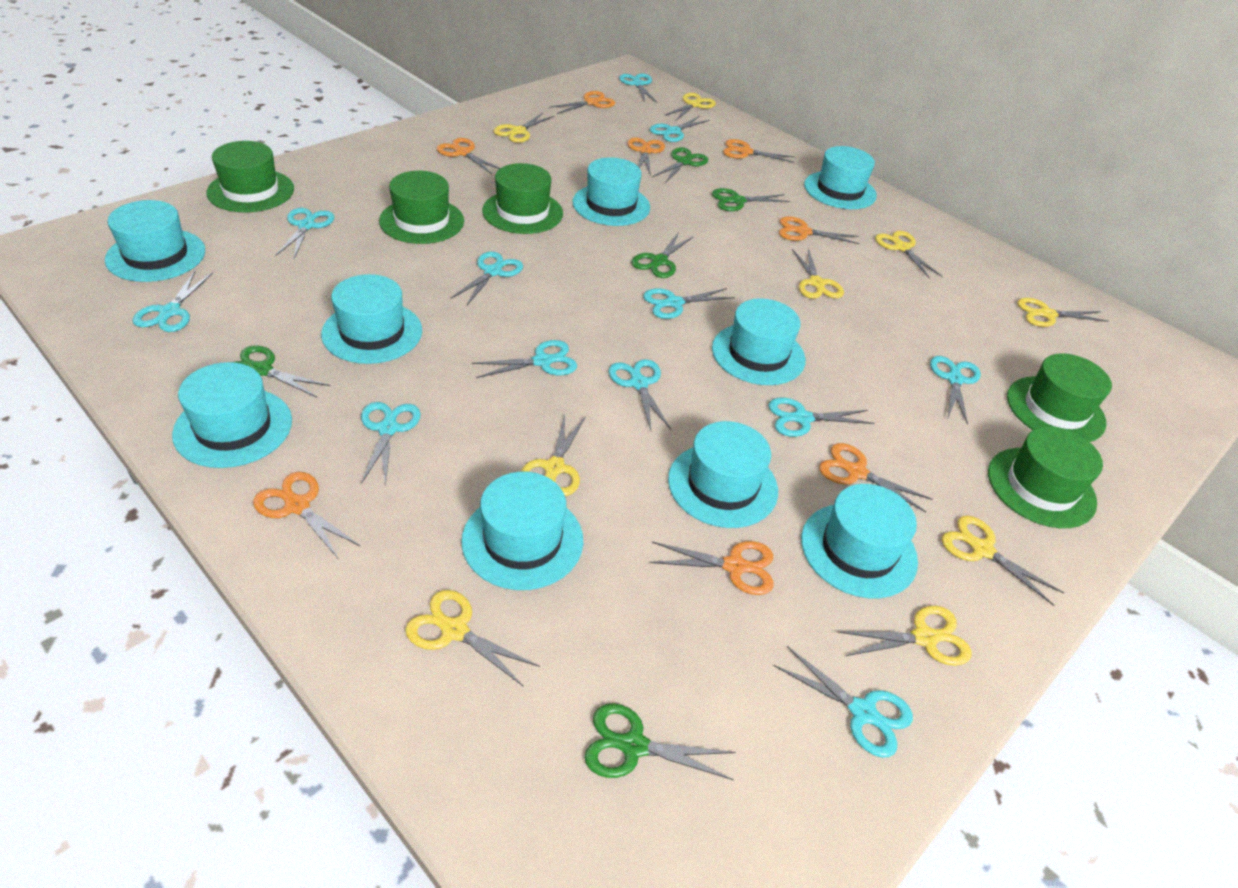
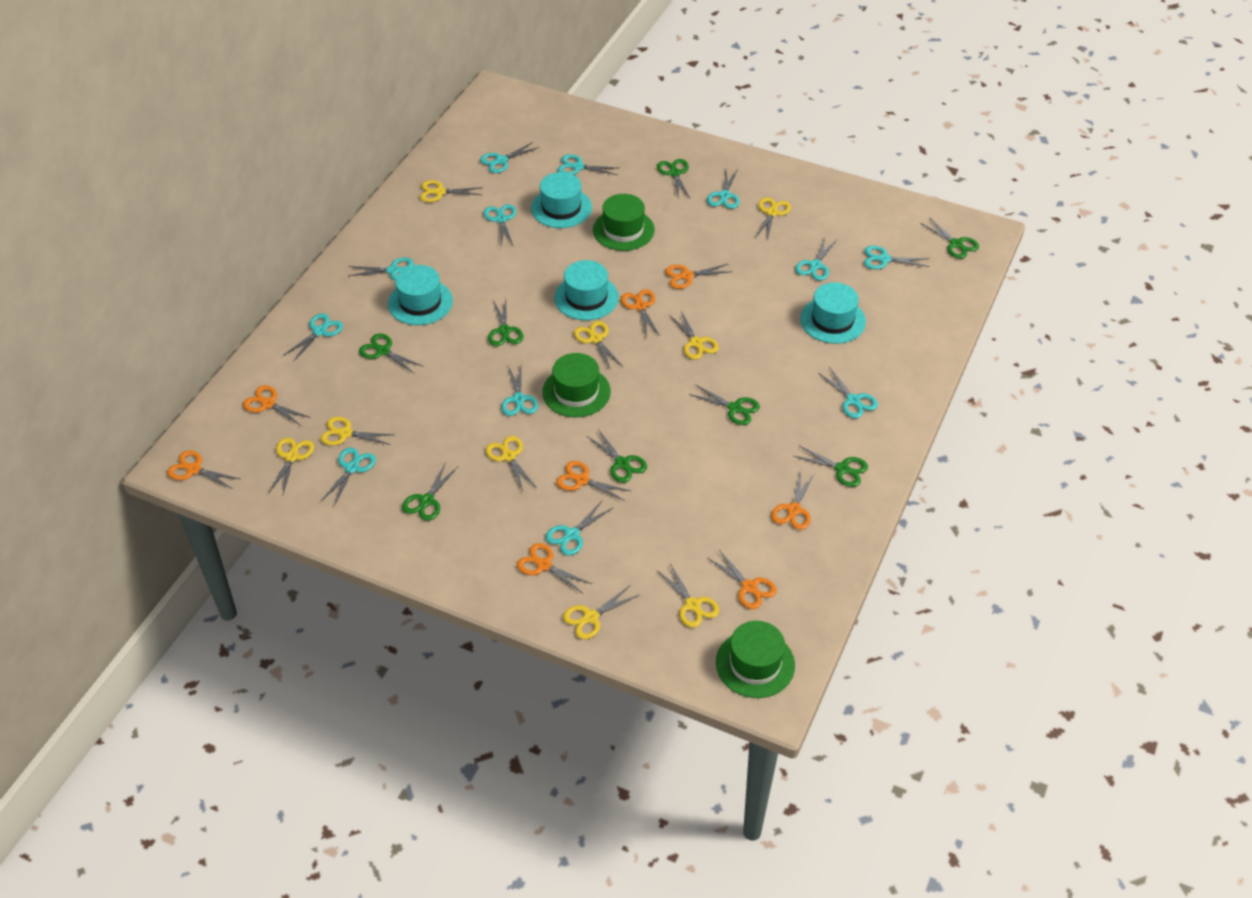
green hat: 5 -> 3
green scissors: 5 -> 8
turquoise hat: 9 -> 4

